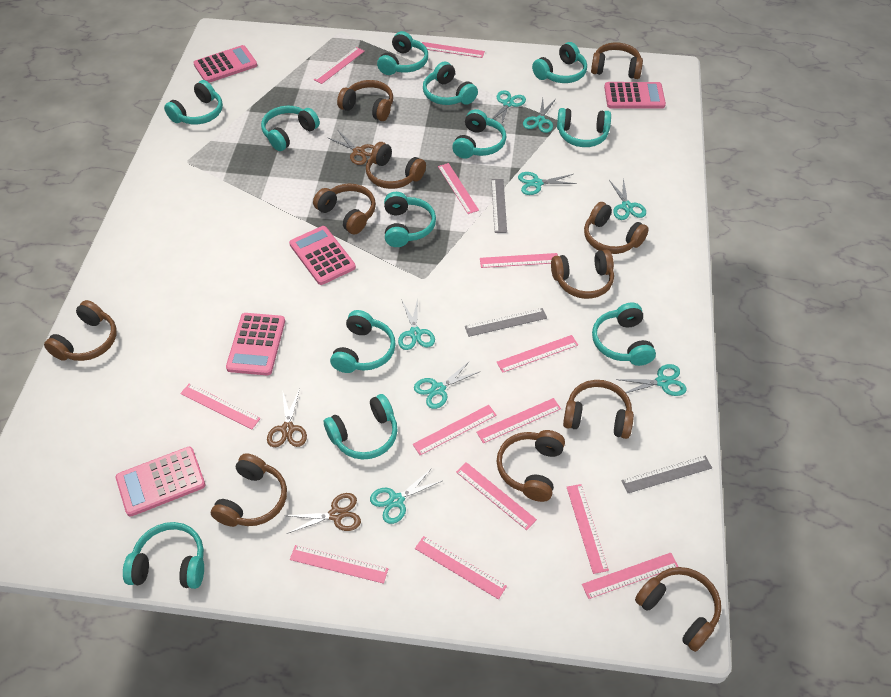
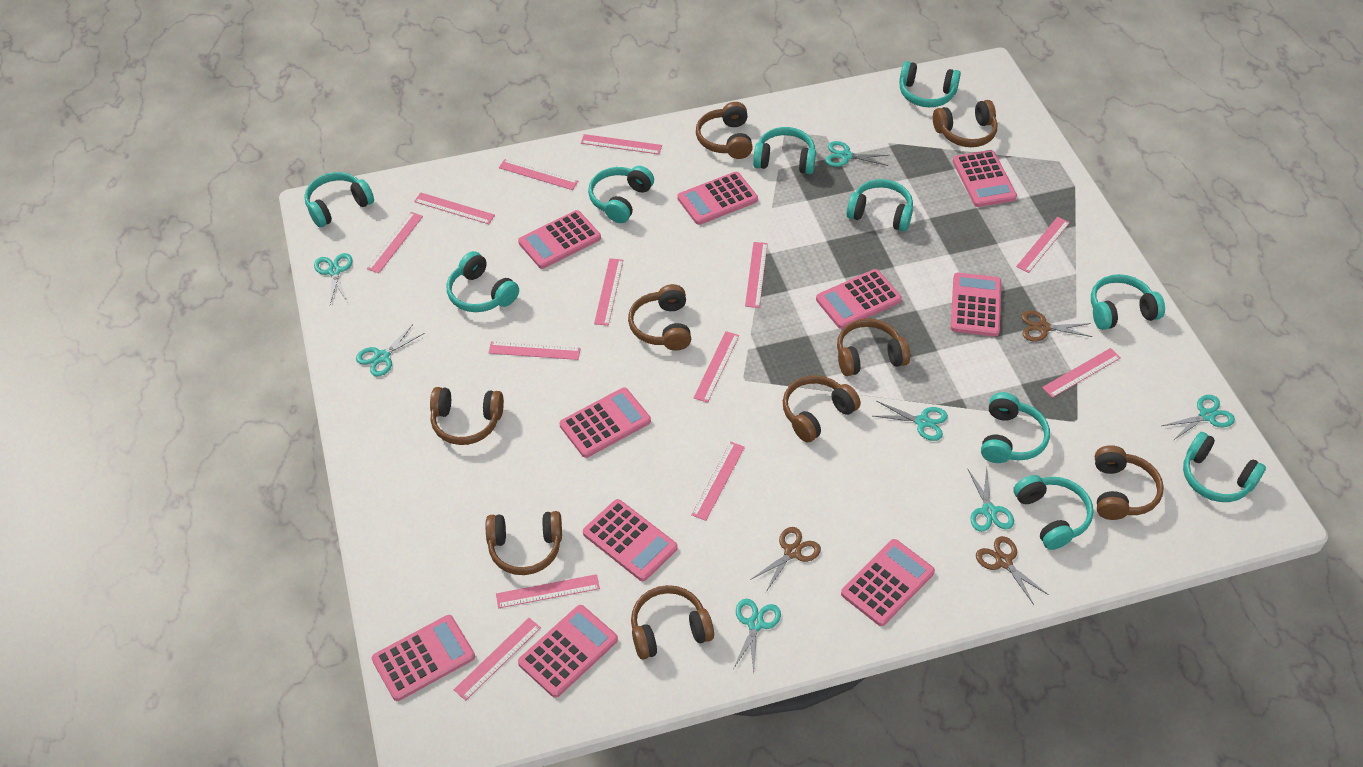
brown headphones: 11 -> 9
grey ruler: 3 -> 0
pink calculator: 5 -> 10
turquoise headphones: 12 -> 10
turquoise scissors: 8 -> 7

